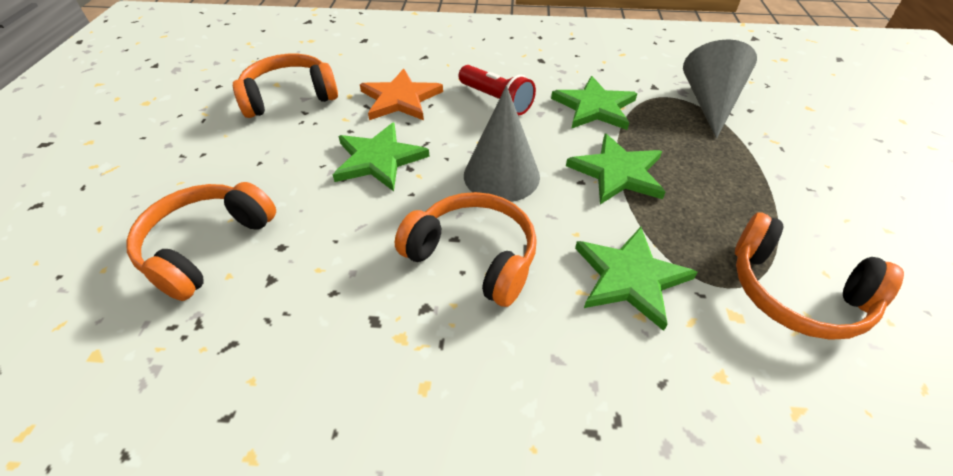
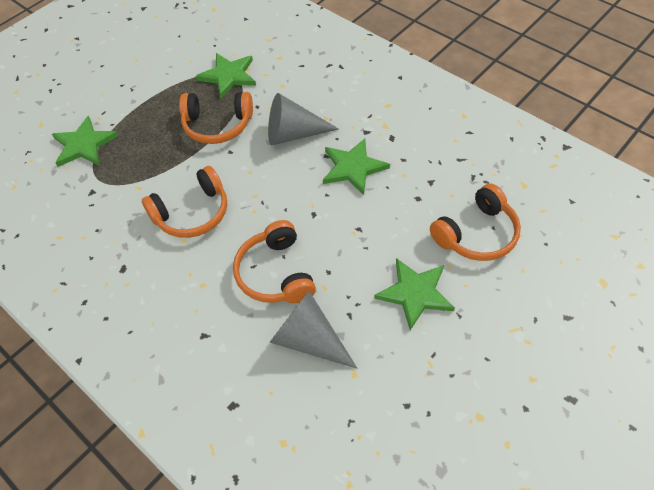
orange star: 1 -> 0
red flashlight: 1 -> 0

